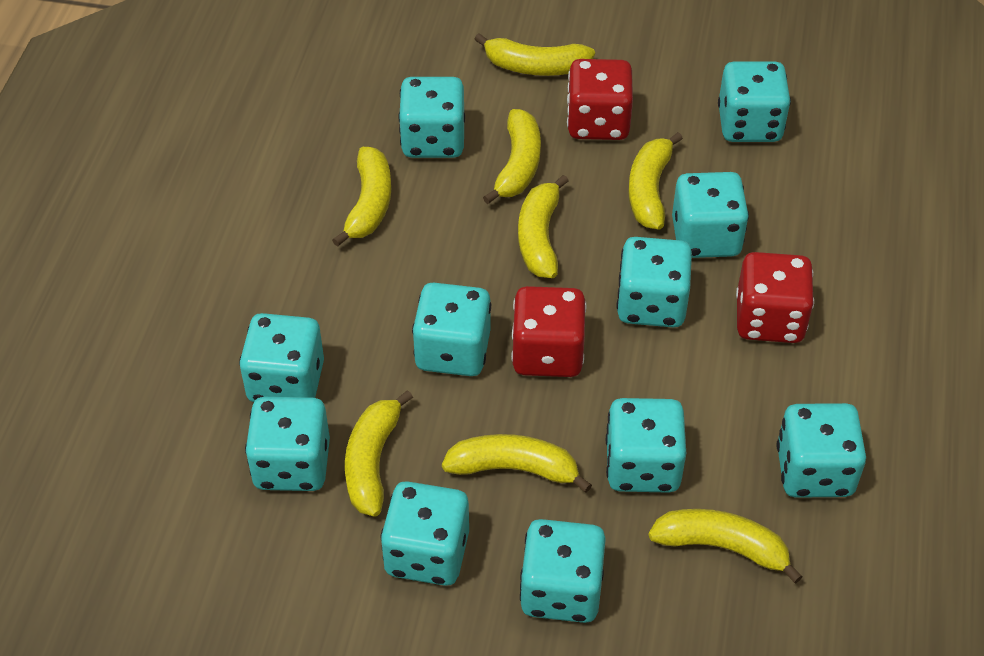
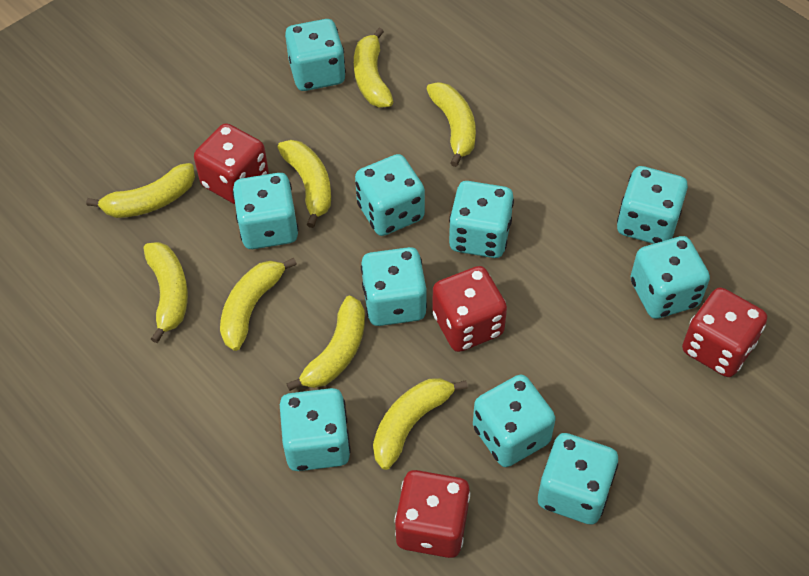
red dice: 3 -> 4
turquoise dice: 11 -> 10

